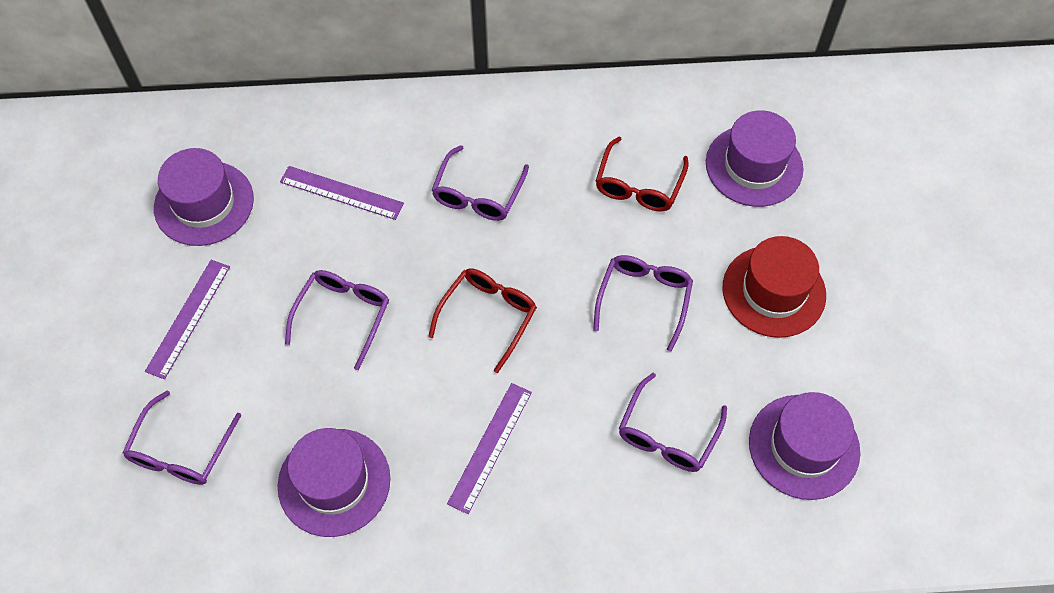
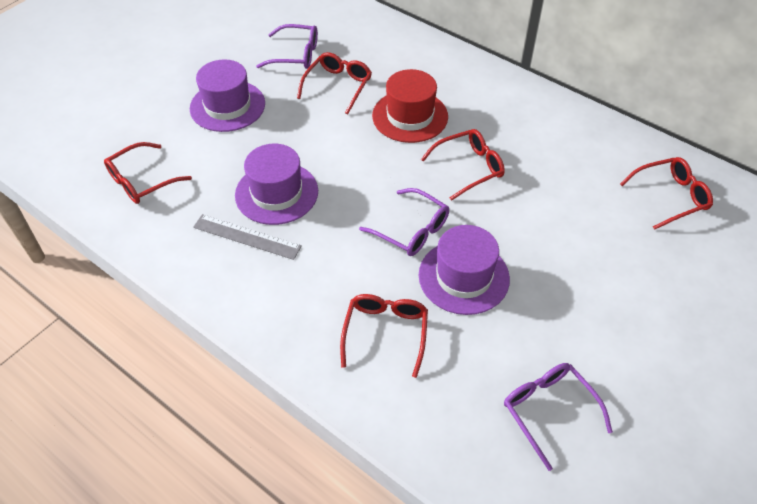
grey ruler: 0 -> 1
purple glasses: 5 -> 3
purple hat: 4 -> 3
purple ruler: 3 -> 0
red glasses: 2 -> 5

